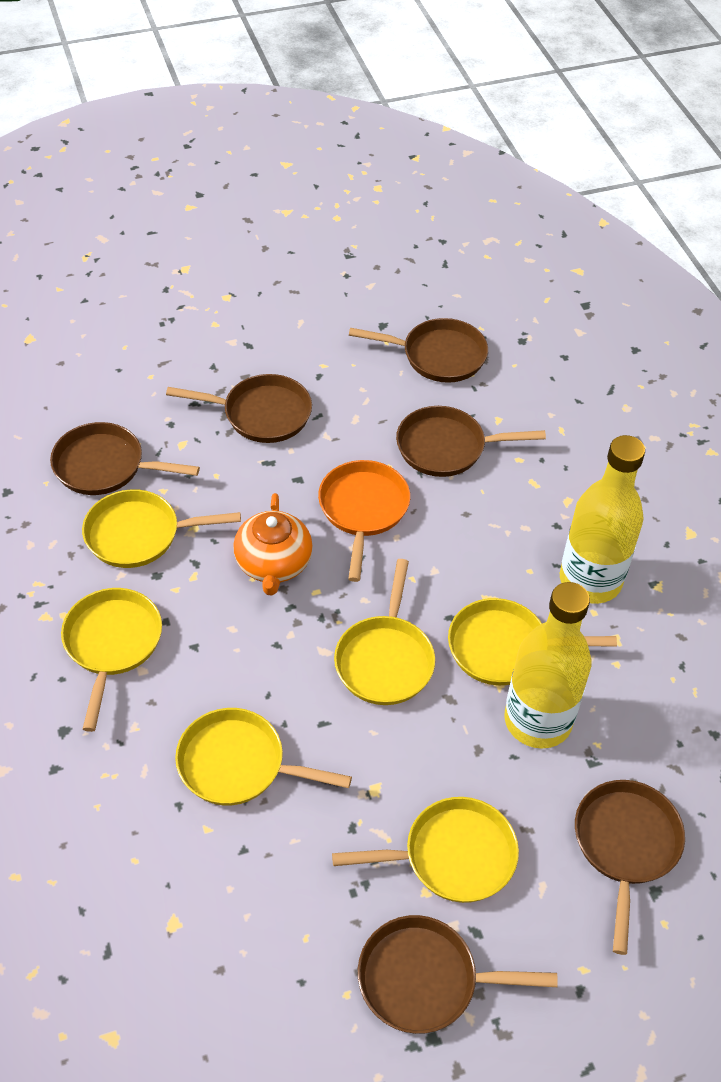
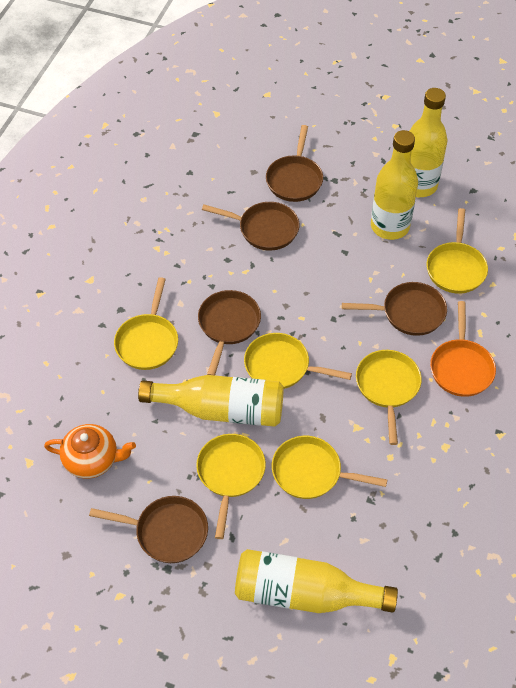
brown pan: 6 -> 5
yellow bottle: 2 -> 4

